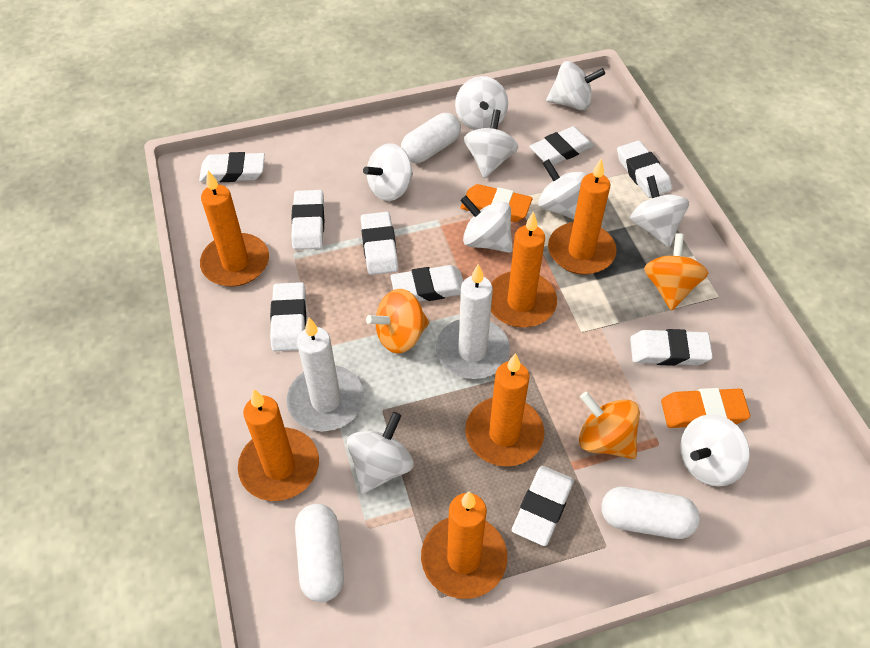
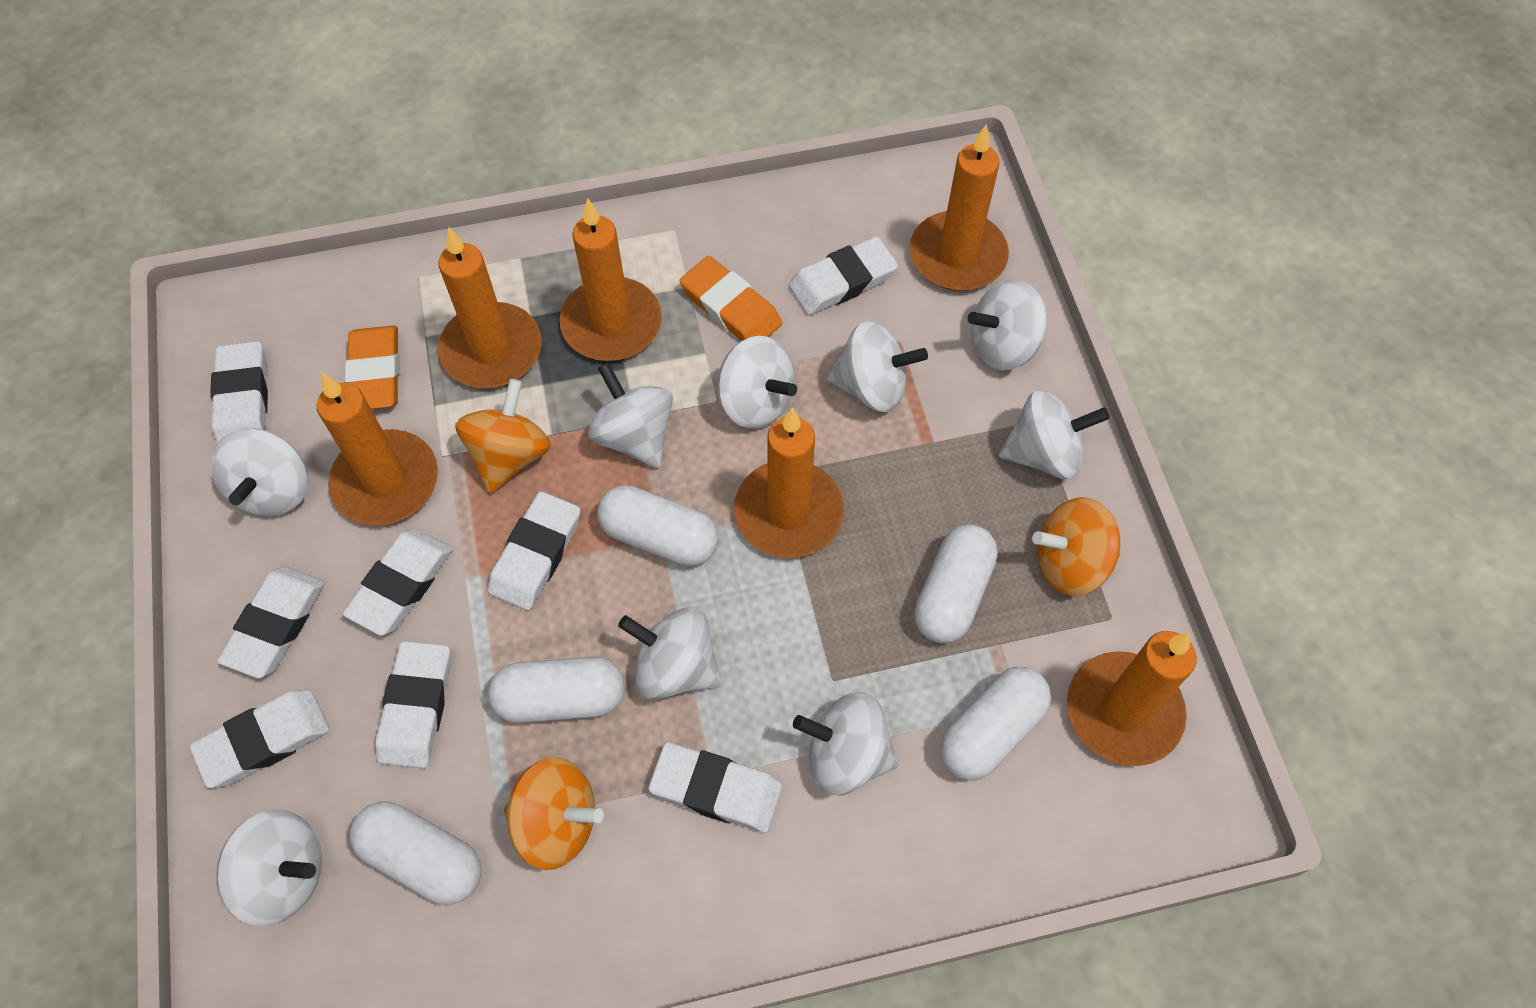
white candle: 2 -> 0
white capsule: 3 -> 5
white eraser: 9 -> 8

